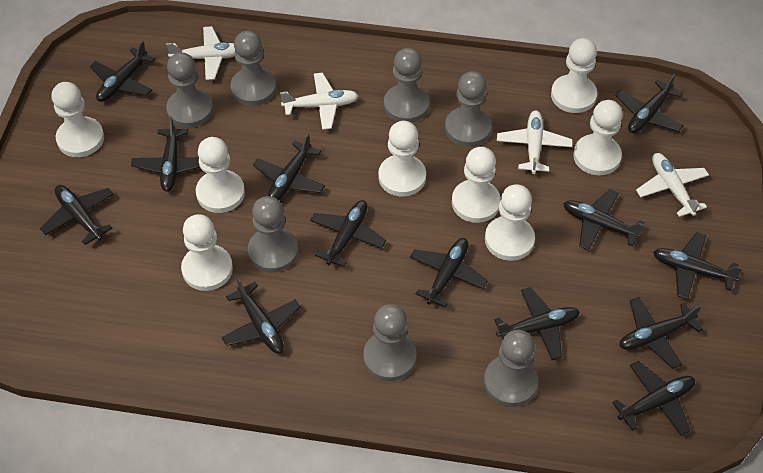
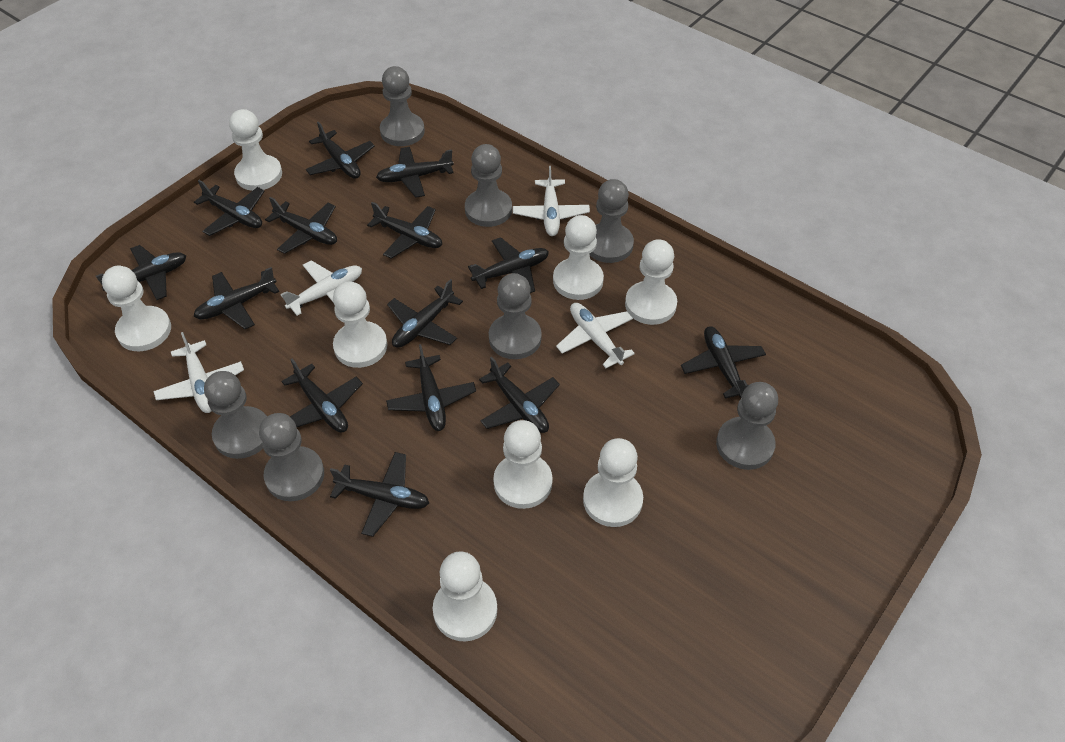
black plane: 13 -> 14

